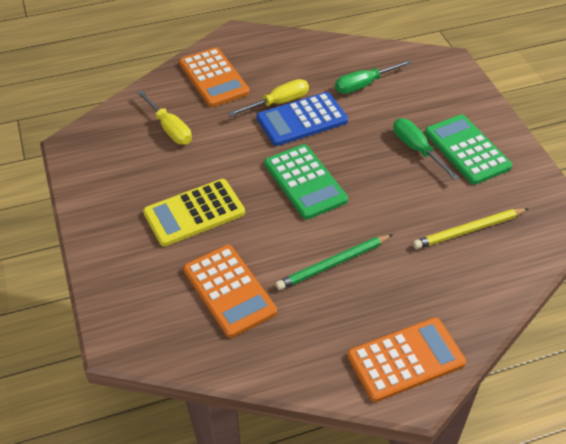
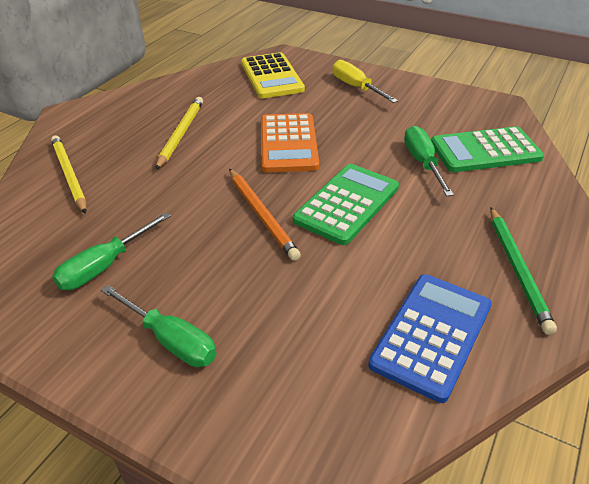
green screwdriver: 2 -> 3
orange calculator: 3 -> 1
orange pencil: 0 -> 1
yellow pencil: 1 -> 2
yellow screwdriver: 2 -> 1

